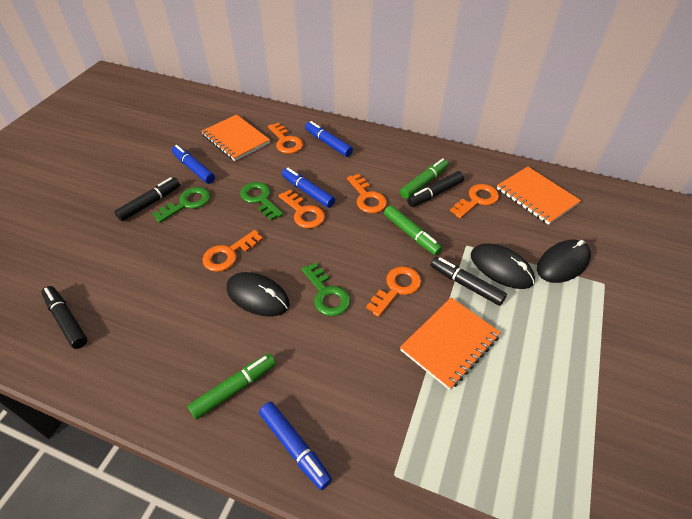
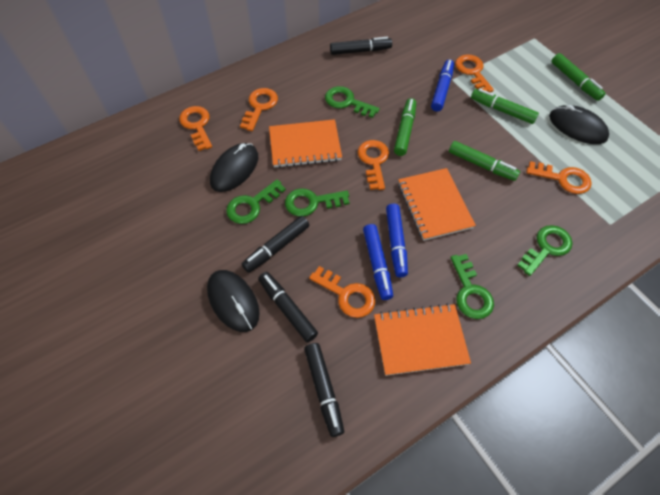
blue marker: 4 -> 3
green key: 3 -> 5
green marker: 3 -> 4

